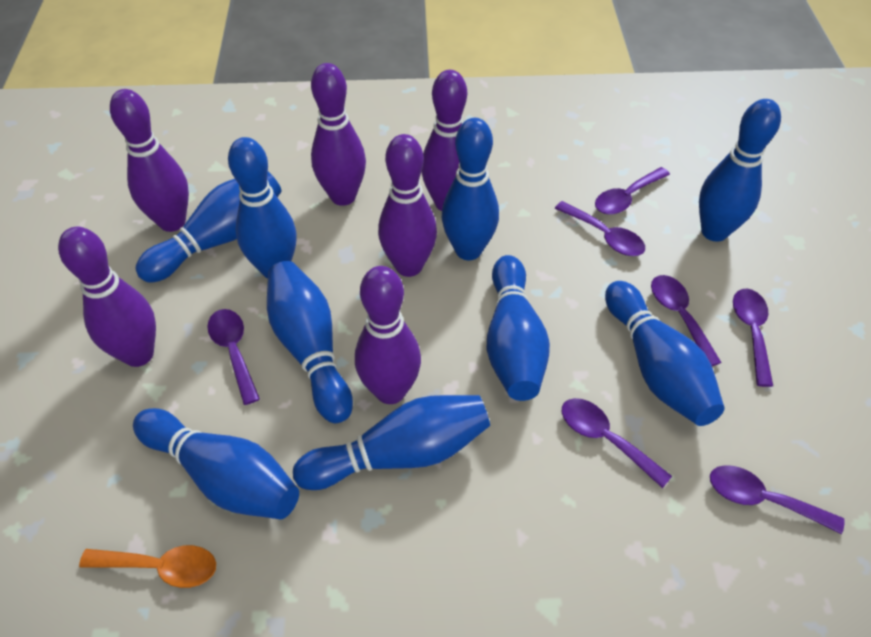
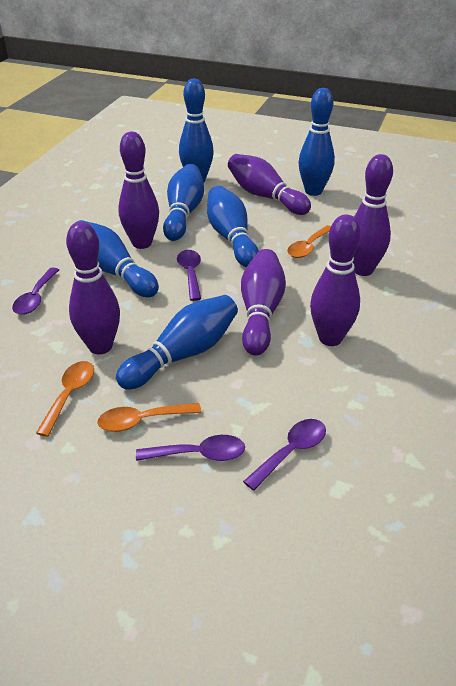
blue bowling pin: 9 -> 6
orange spoon: 1 -> 3
purple spoon: 7 -> 4

